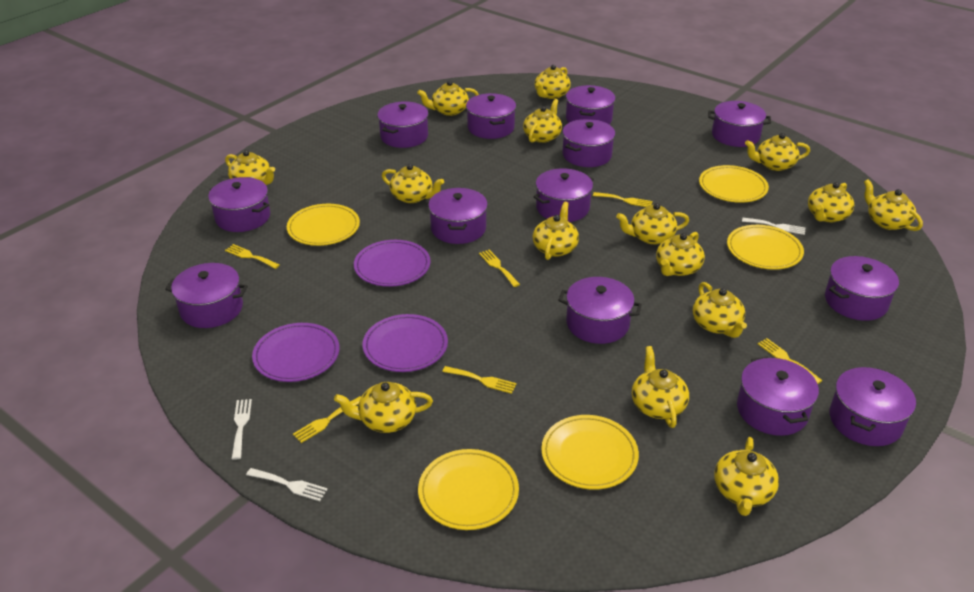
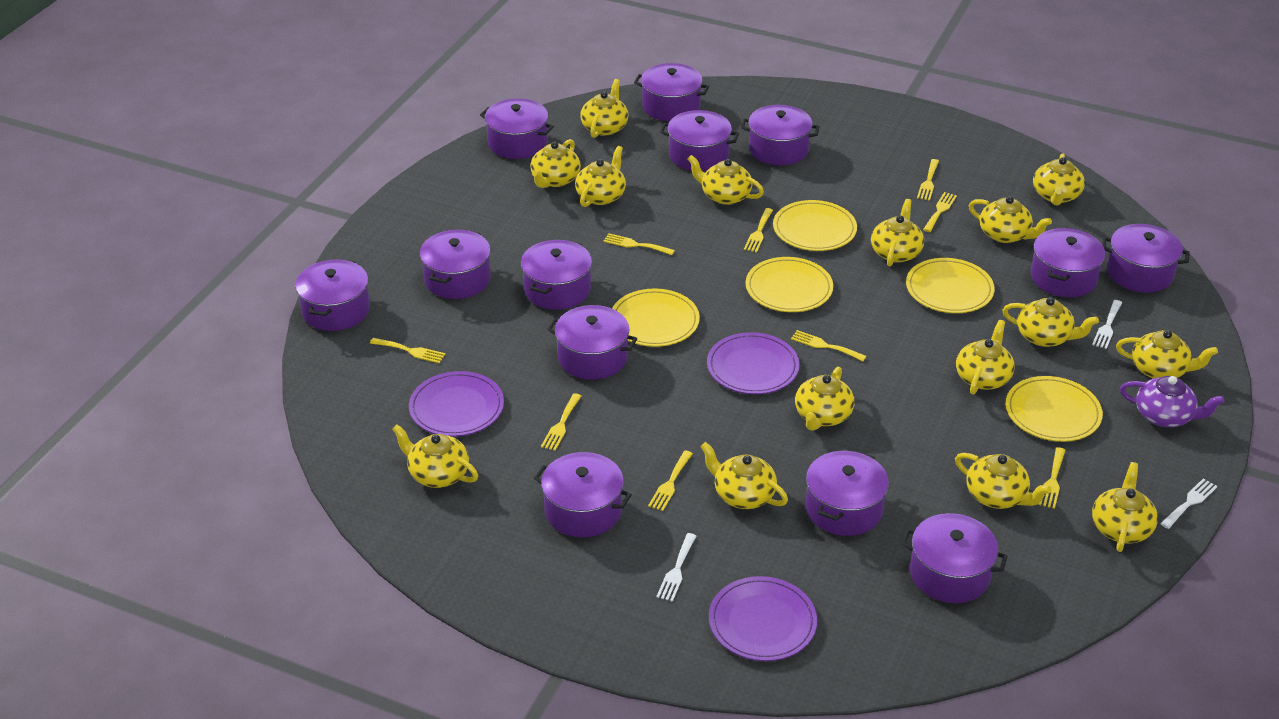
purple teapot: 0 -> 1
yellow fork: 6 -> 9

